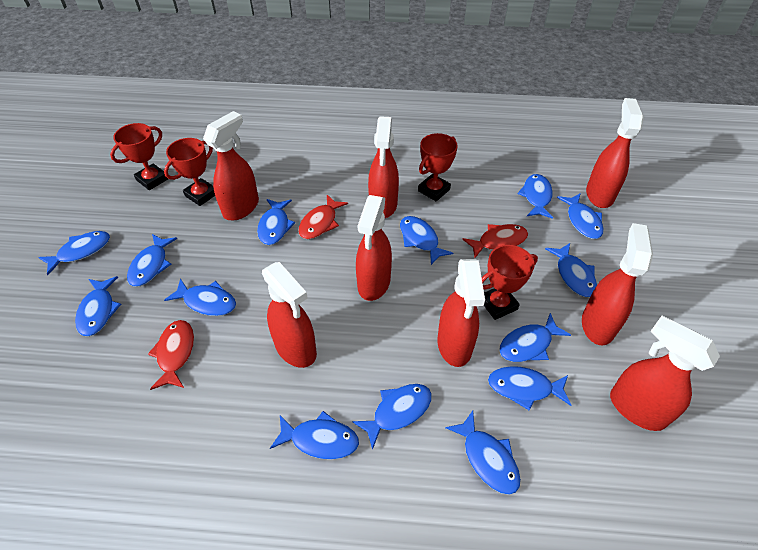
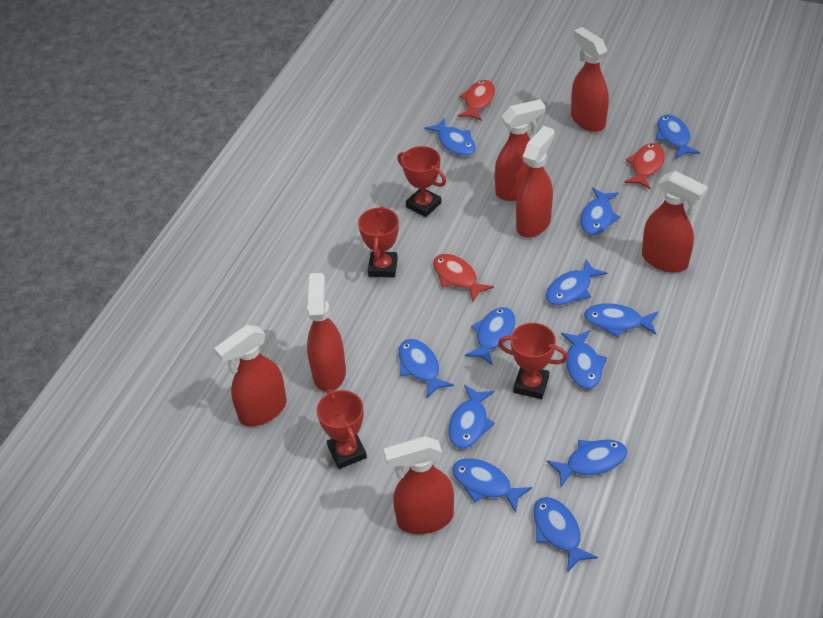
blue fish: 14 -> 12
red spray bottle: 8 -> 7

